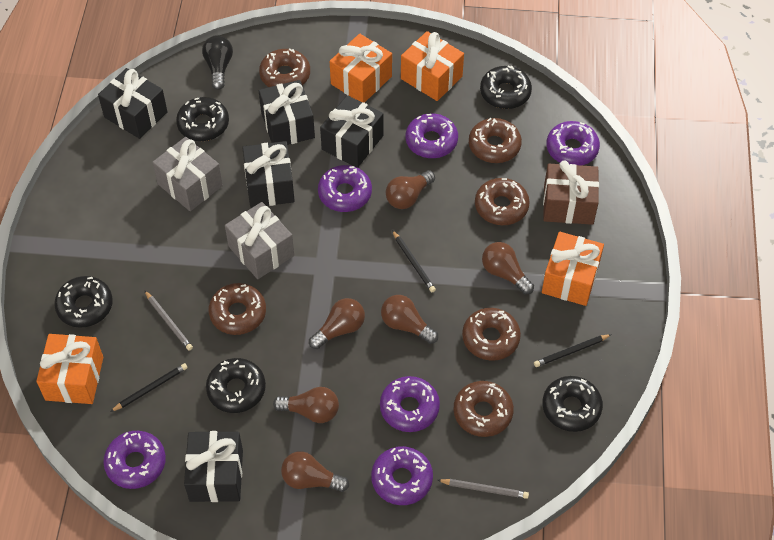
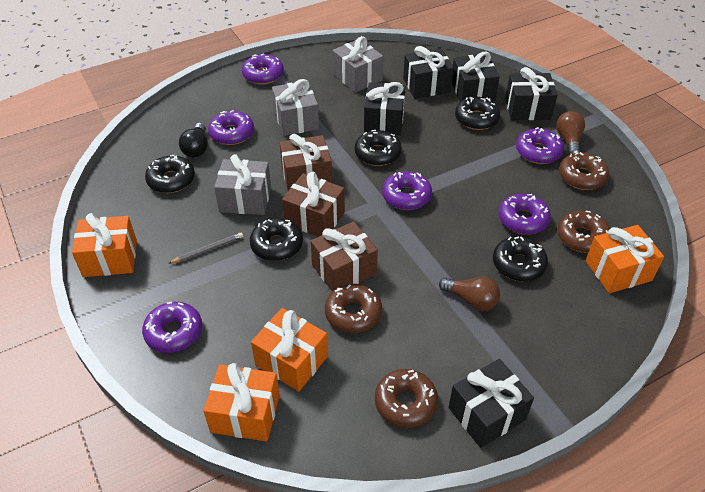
black pencil: 3 -> 0
brown donut: 6 -> 4
brown gift: 1 -> 3
brown light bulb: 6 -> 2
grey gift: 2 -> 3
grey pencil: 2 -> 1

